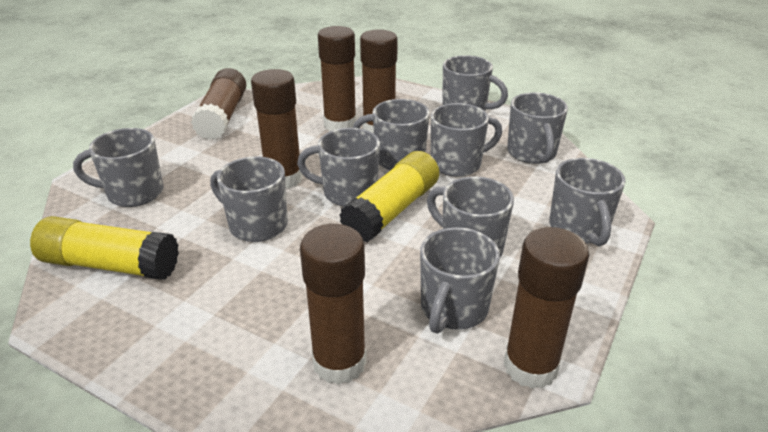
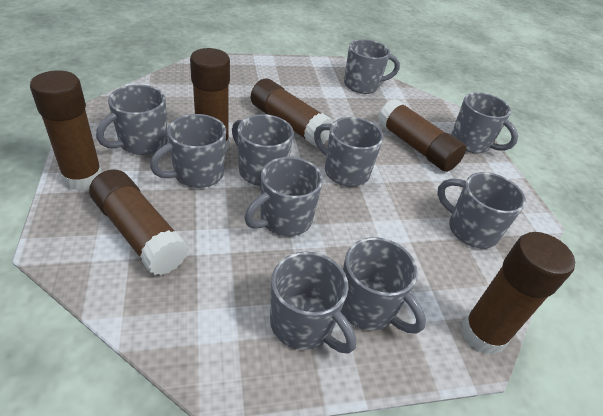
yellow glue stick: 2 -> 0

